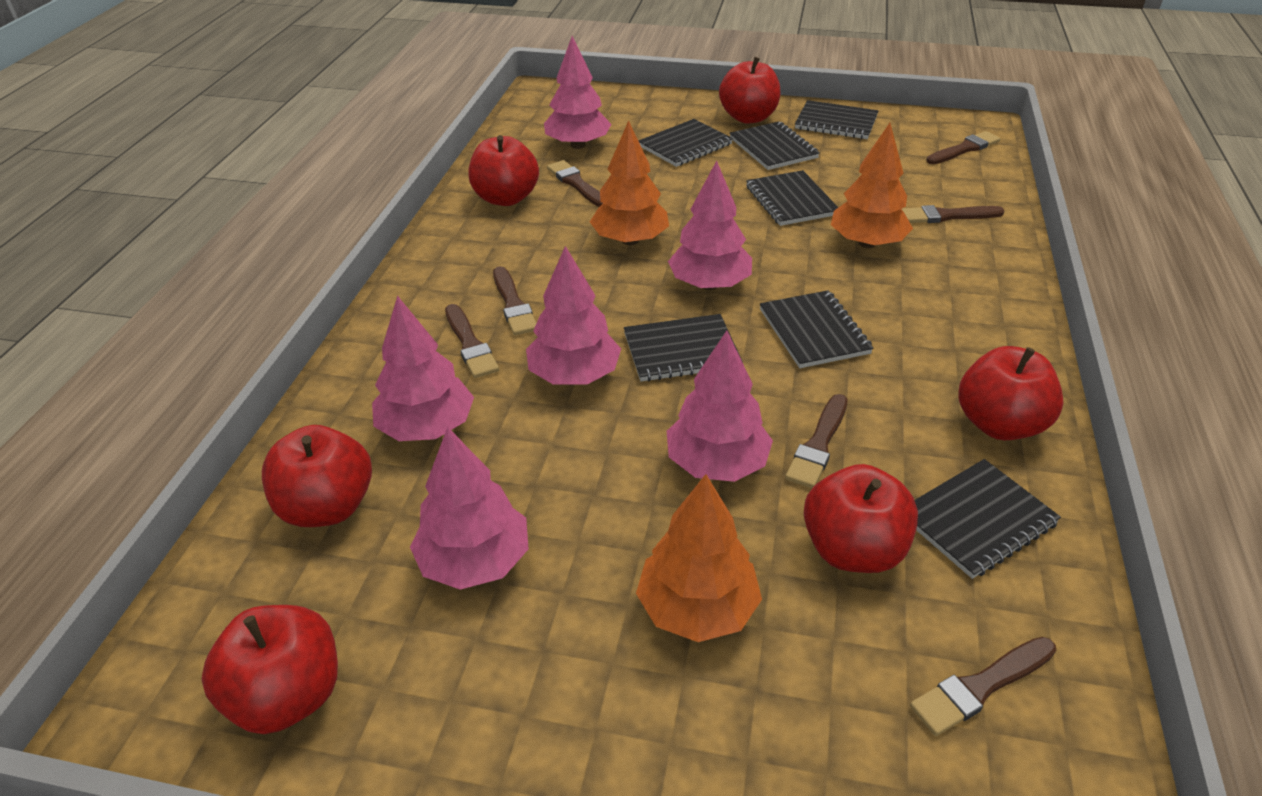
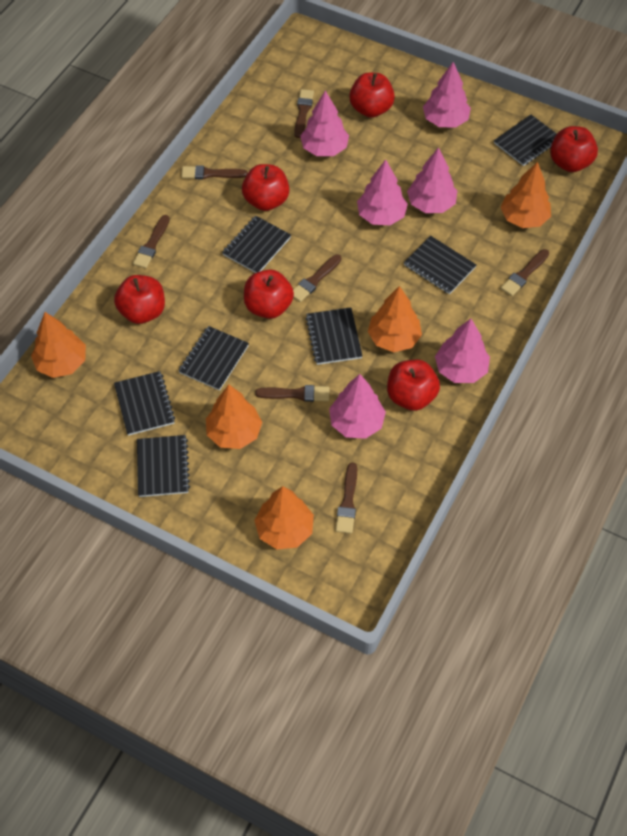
orange tree: 3 -> 5

